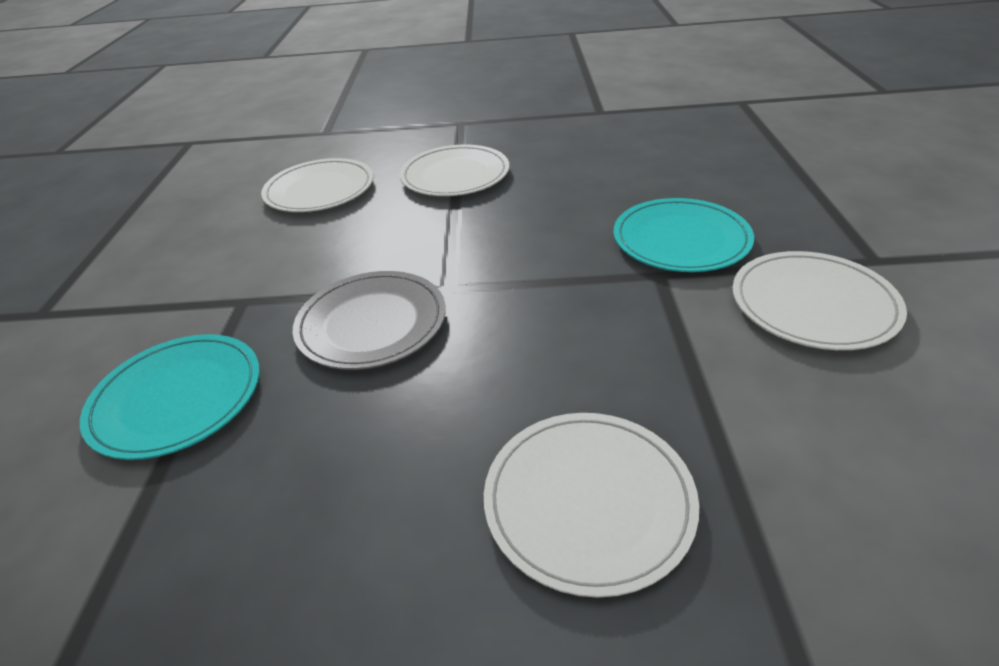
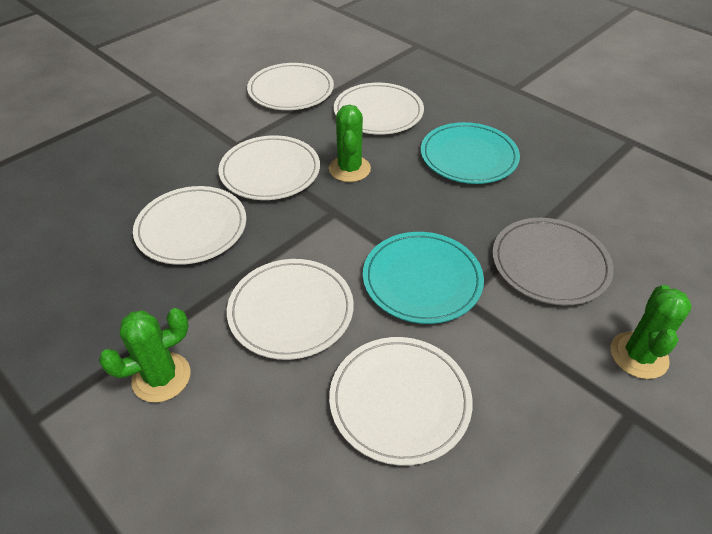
green cactus: 0 -> 3
white plate: 4 -> 6

